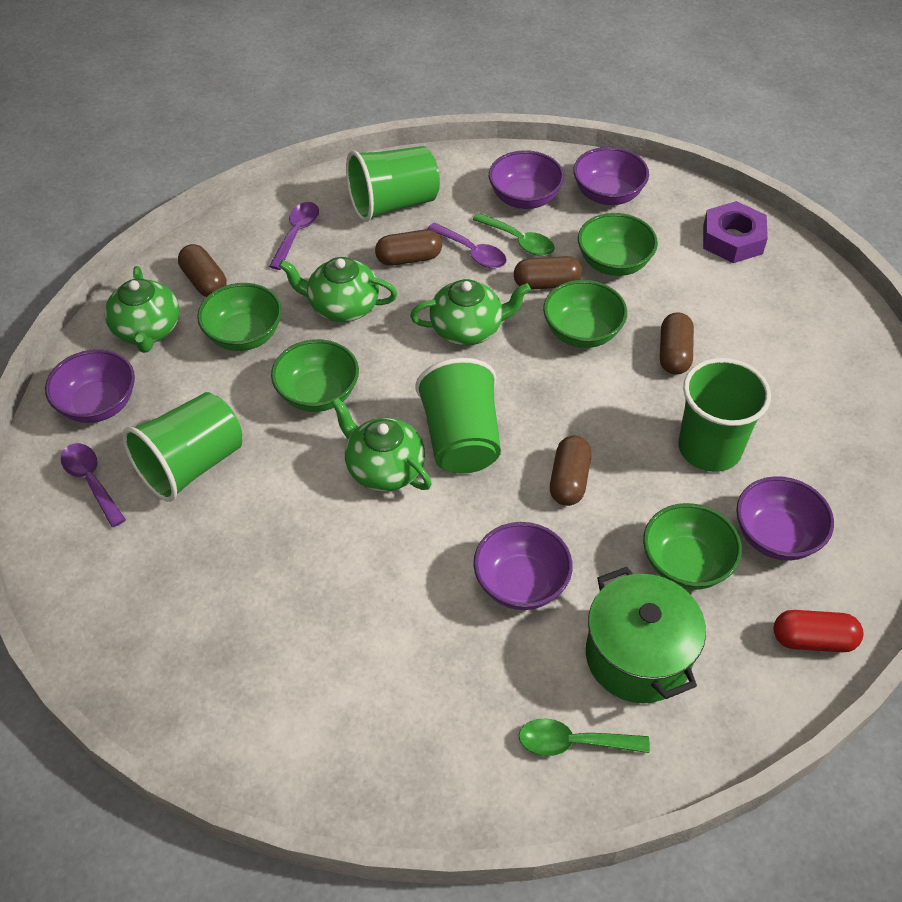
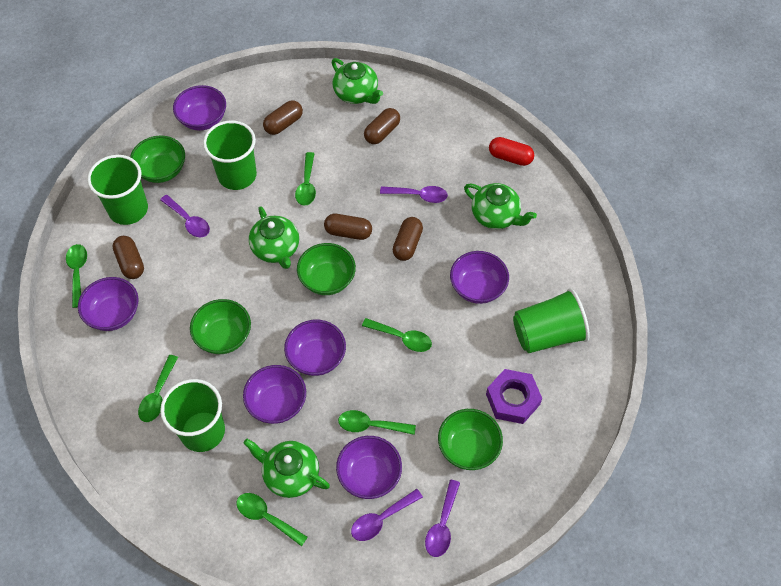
green bowl: 5 -> 4
green pot: 1 -> 0
green spoon: 2 -> 6
purple bowl: 5 -> 6
purple spoon: 3 -> 4

